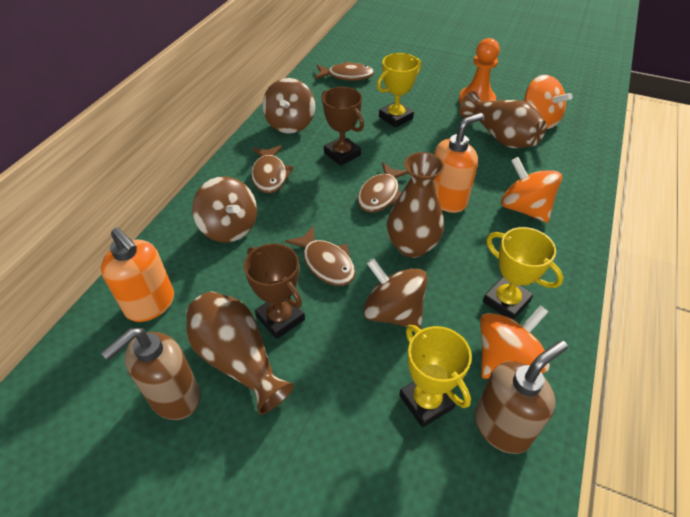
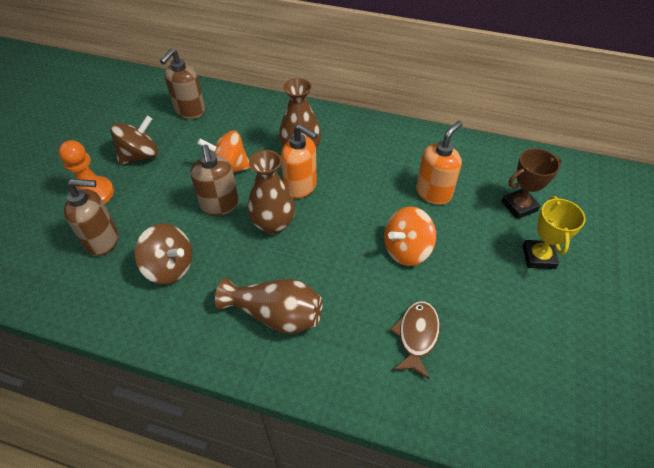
brown fish: 4 -> 1
brown soap dispenser: 2 -> 3
brown spinning top: 3 -> 2
brown trophy: 2 -> 1
orange spinning top: 3 -> 2
yellow trophy: 3 -> 1

